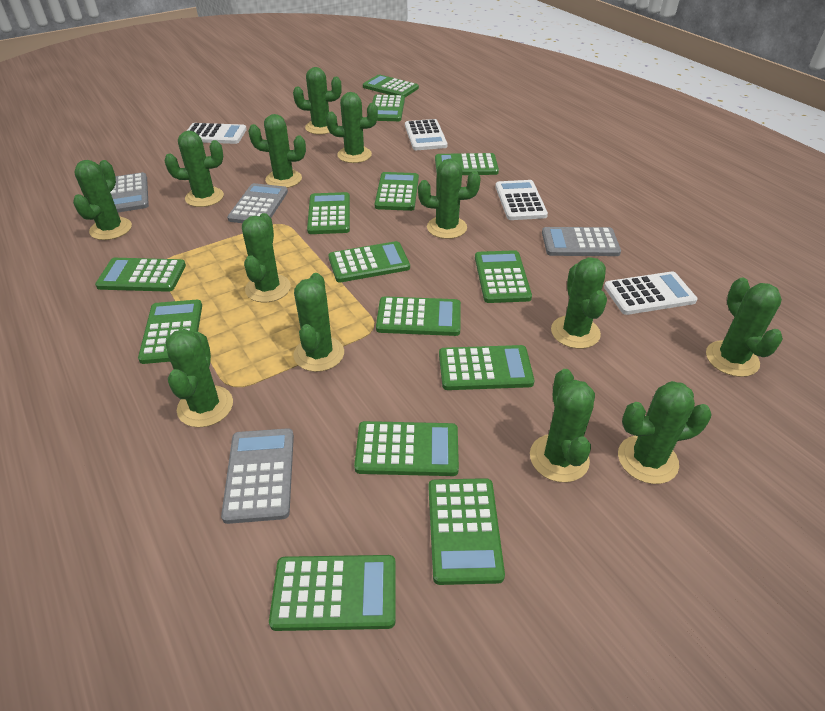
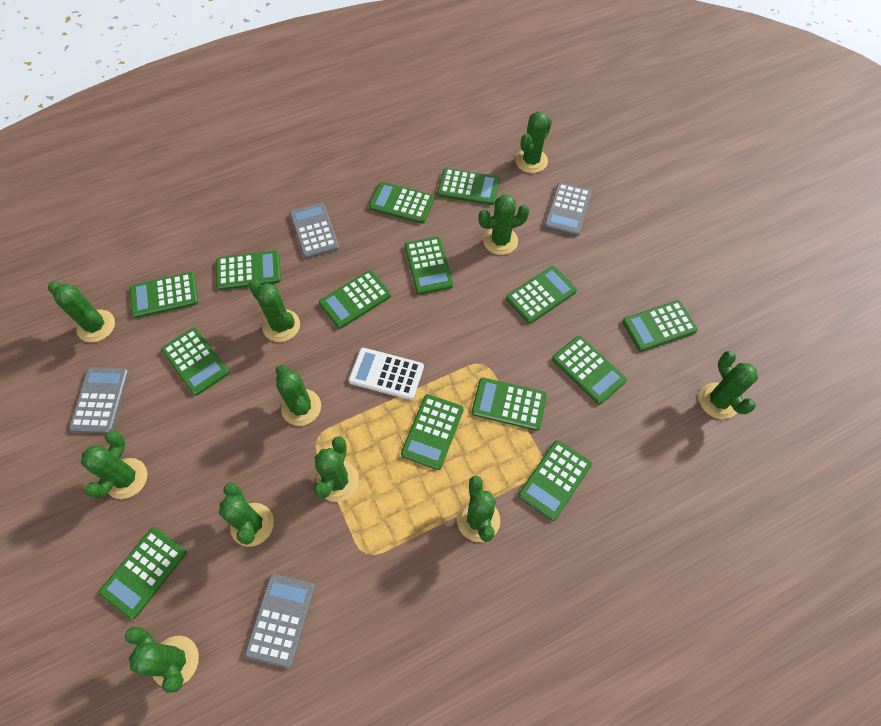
green cactus: 13 -> 11
white calculator: 4 -> 1

